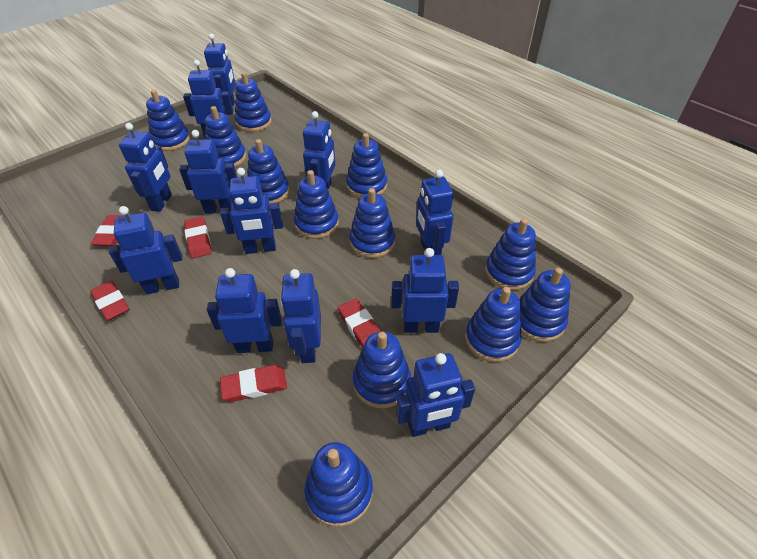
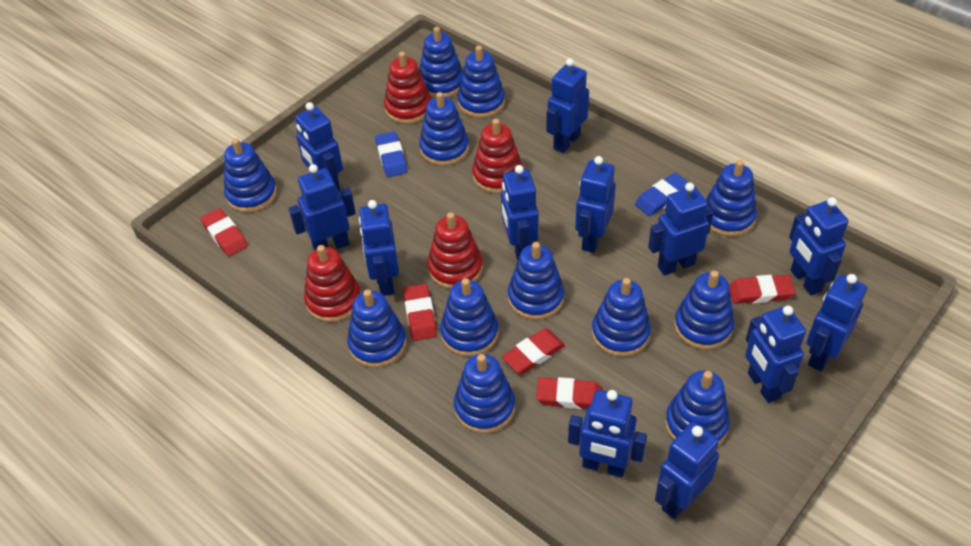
blue eraser: 0 -> 2
red stacking toy: 0 -> 4

